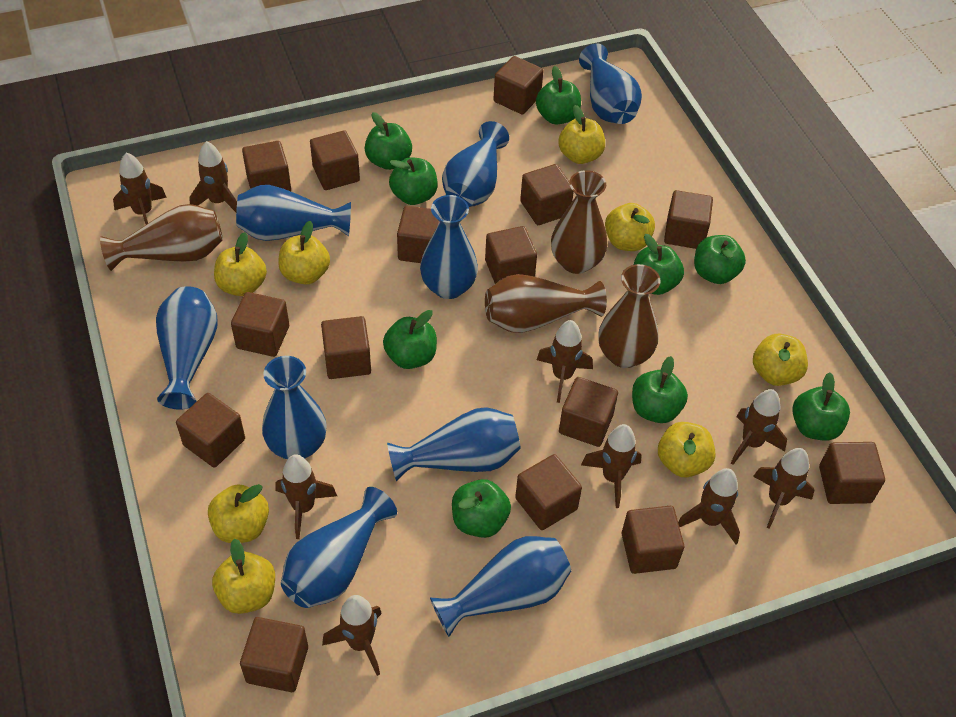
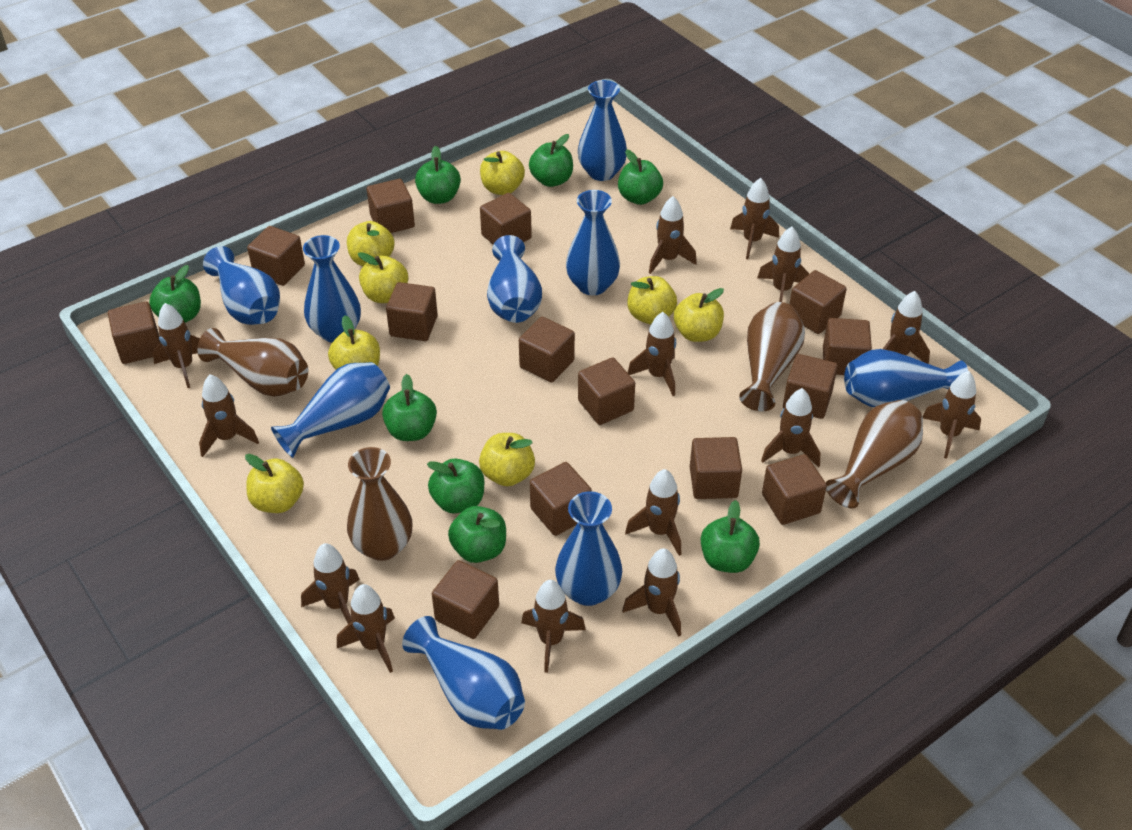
brown cube: 15 -> 14
brown rocket: 9 -> 14
green apple: 9 -> 8

